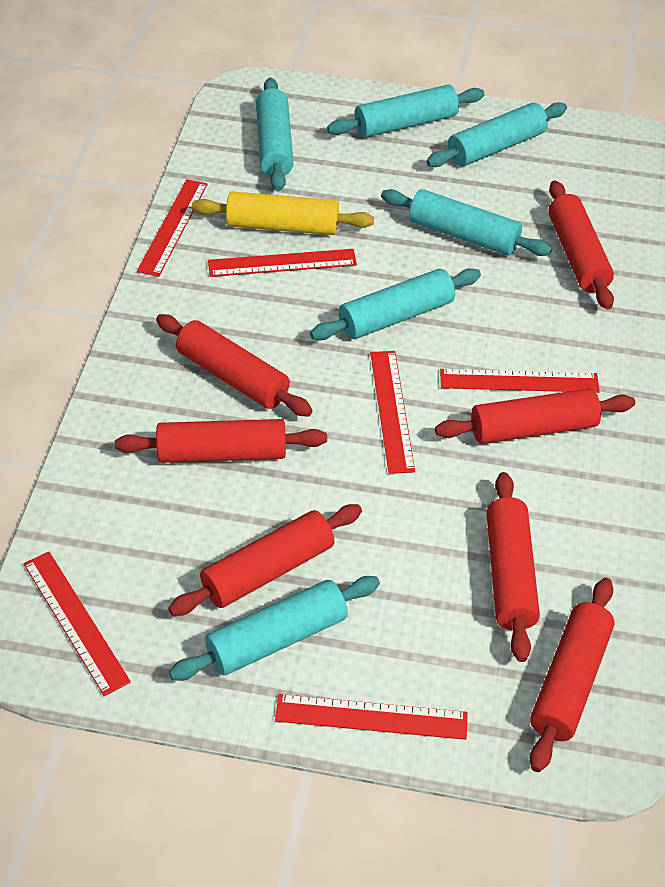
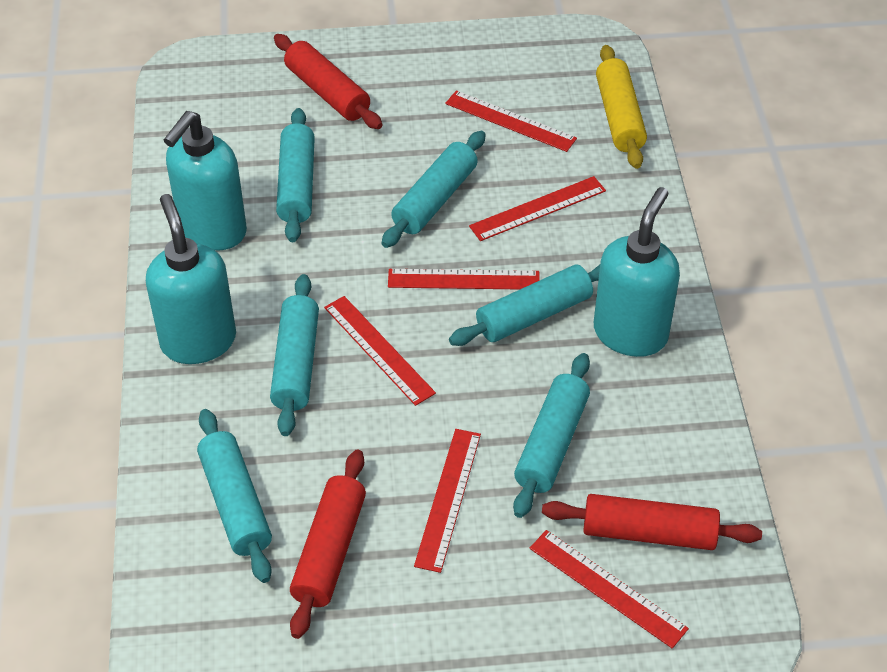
red rolling pin: 7 -> 3
turquoise soap dispenser: 0 -> 3

